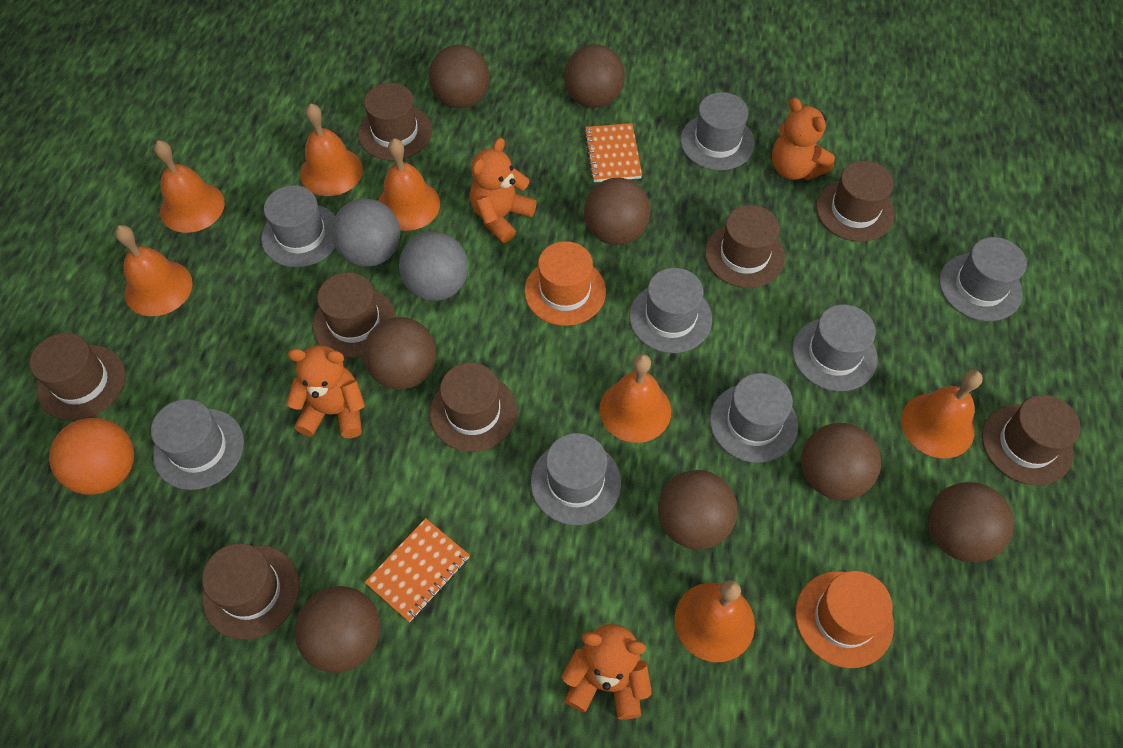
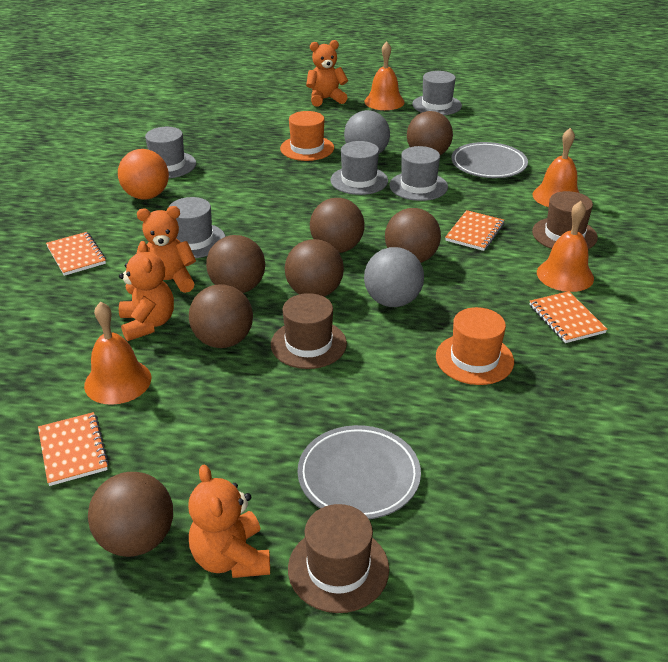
brown ball: 8 -> 7
brown hat: 8 -> 3
grey hat: 8 -> 5
grey plate: 0 -> 2
orange bell: 7 -> 4
orange notebook: 2 -> 4

